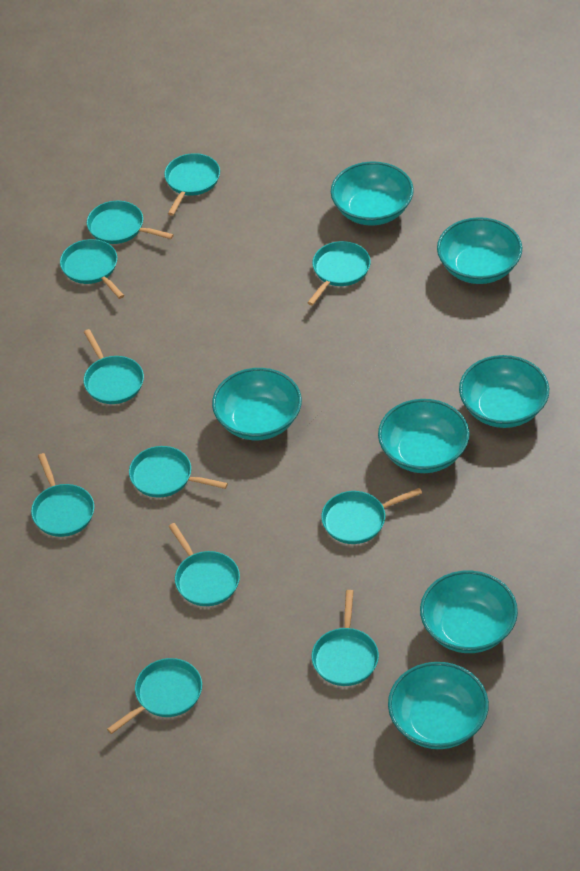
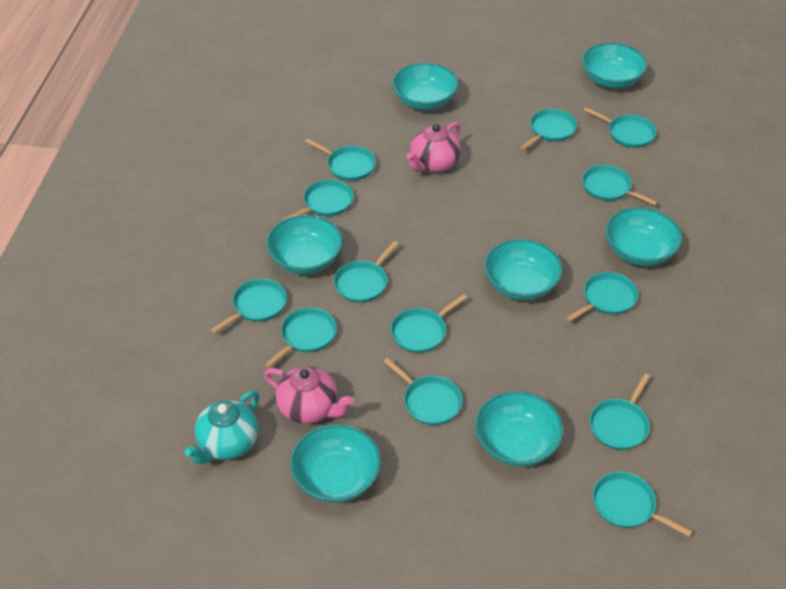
pink teapot: 0 -> 2
turquoise pan: 11 -> 13
turquoise teapot: 0 -> 1

